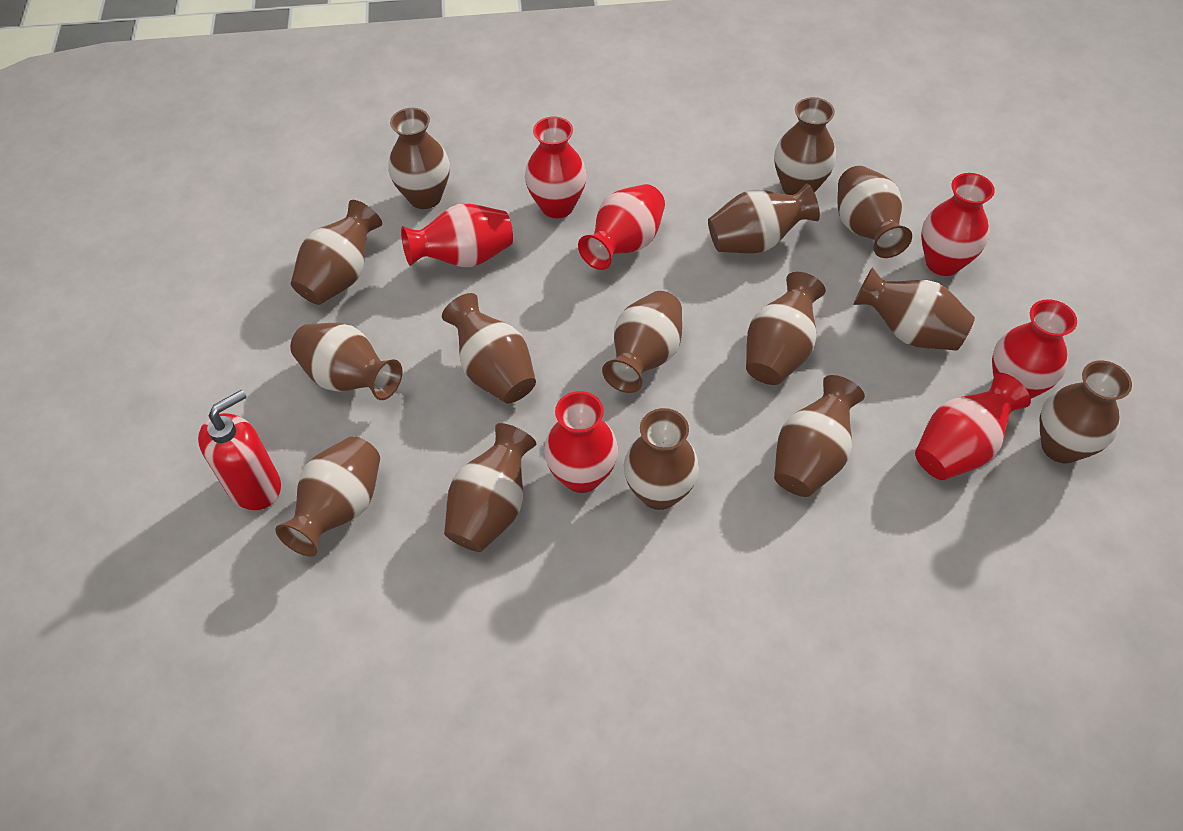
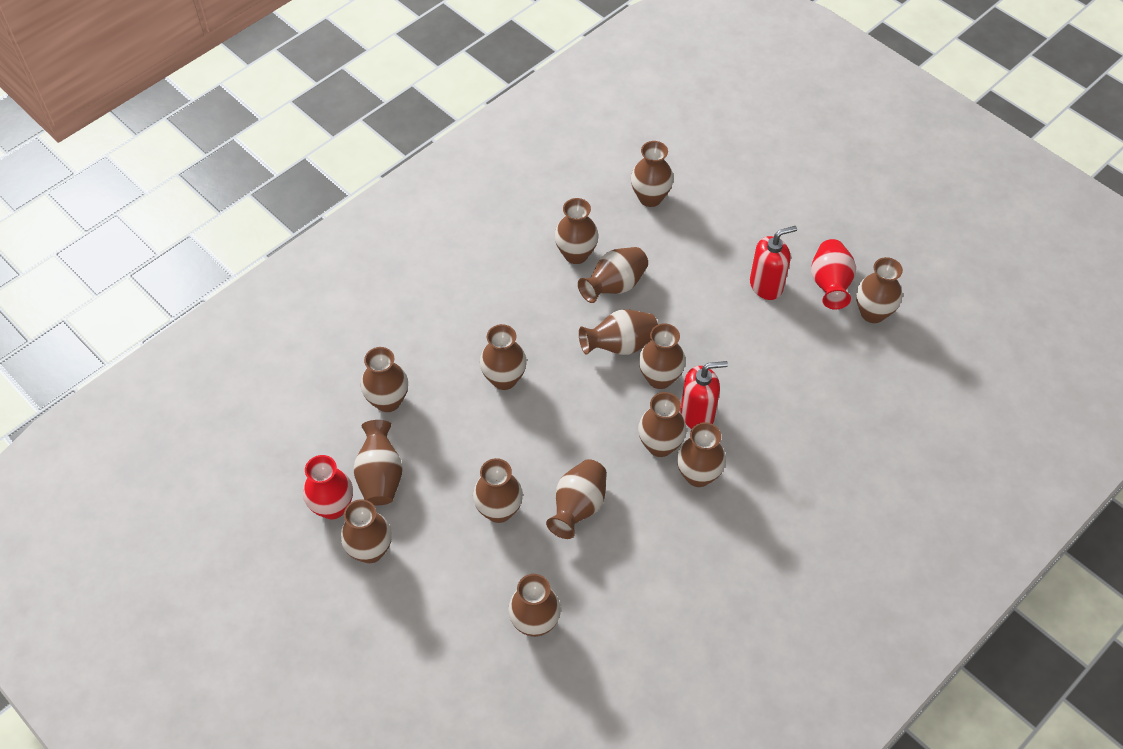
red soap dispenser: 1 -> 2
red vase: 7 -> 2

